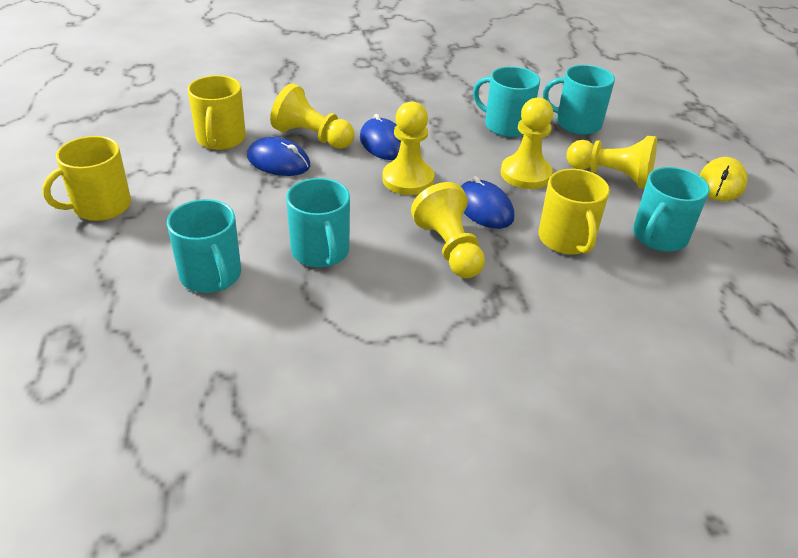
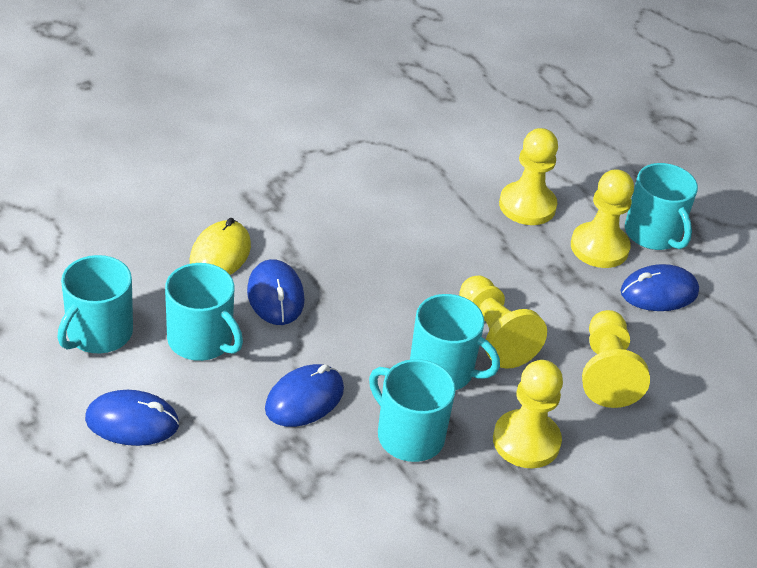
blue mouse: 3 -> 4
yellow mug: 3 -> 0

